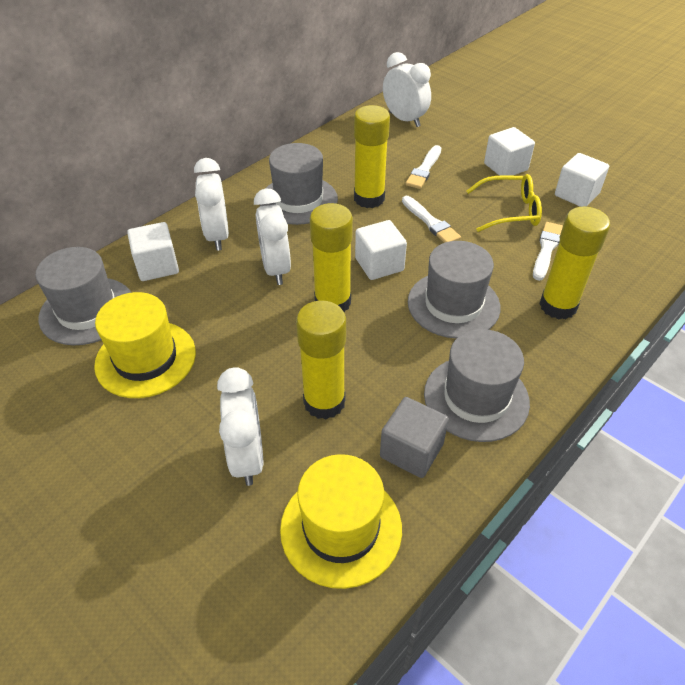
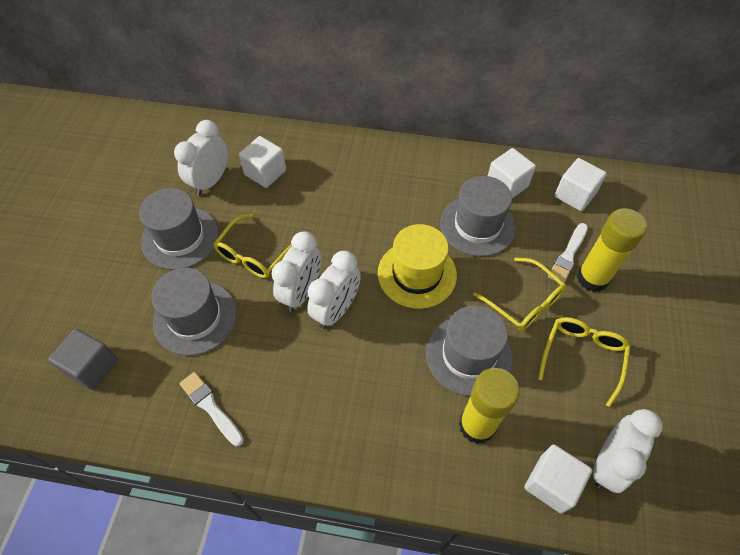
white brush: 3 -> 2
yellow glasses: 1 -> 3
yellow glue stick: 4 -> 2
yellow hat: 2 -> 1

